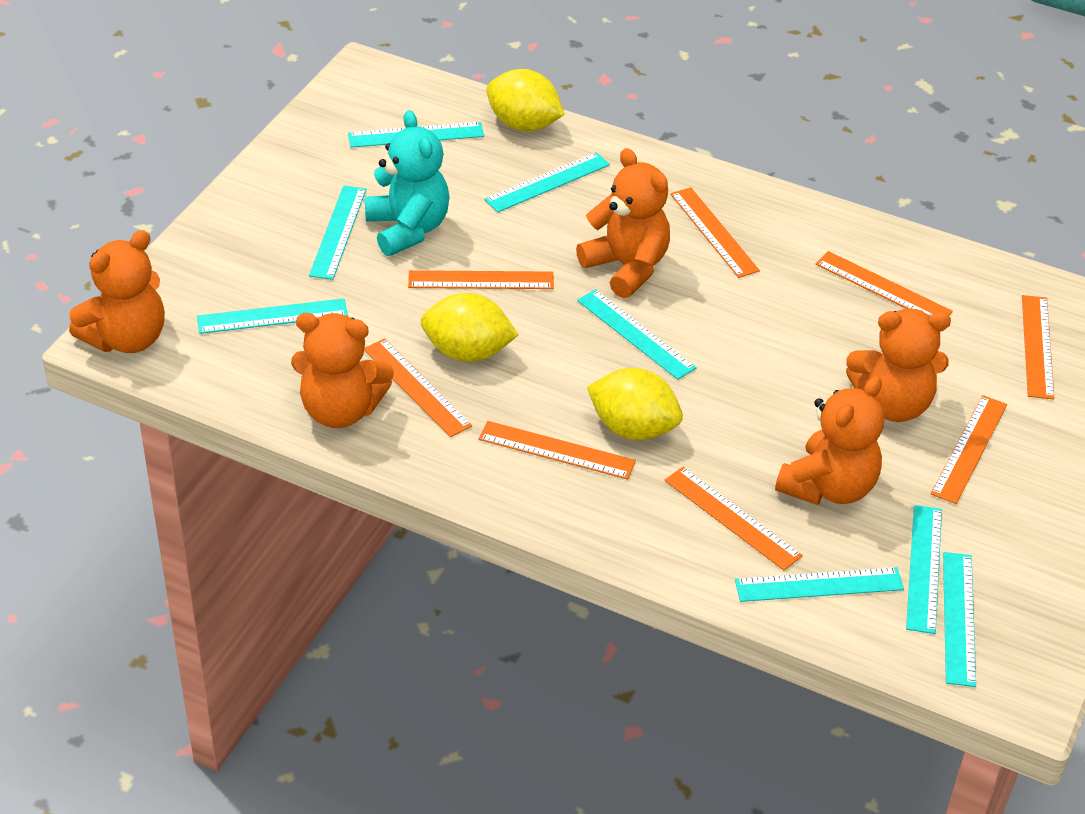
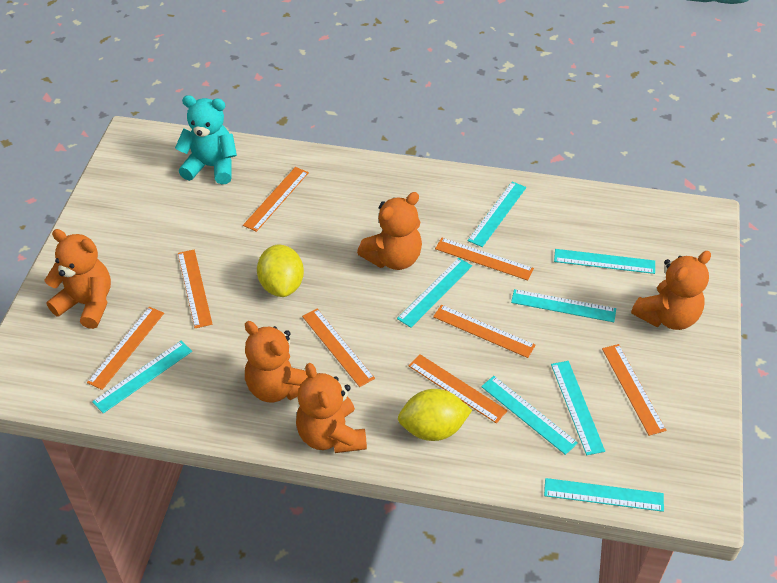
yellow lemon: 3 -> 2

